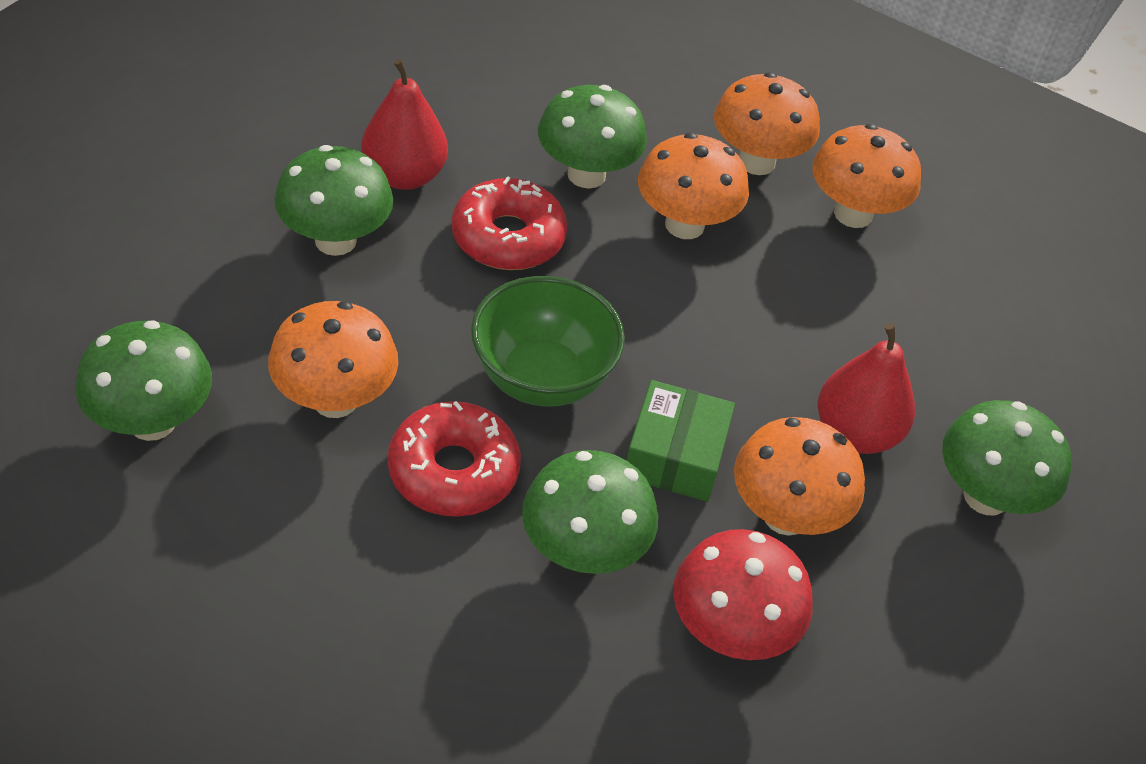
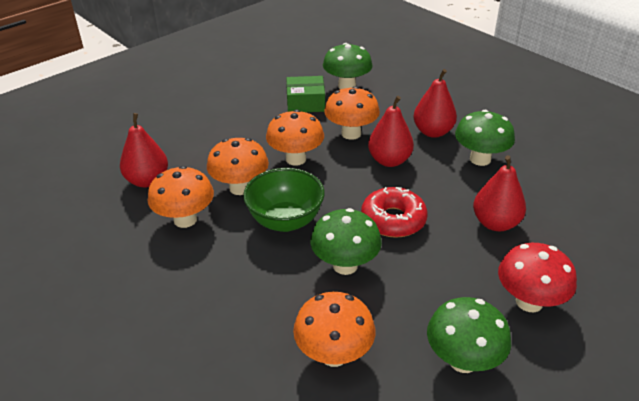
green mushroom: 5 -> 4
red donut: 2 -> 1
red pear: 2 -> 4

